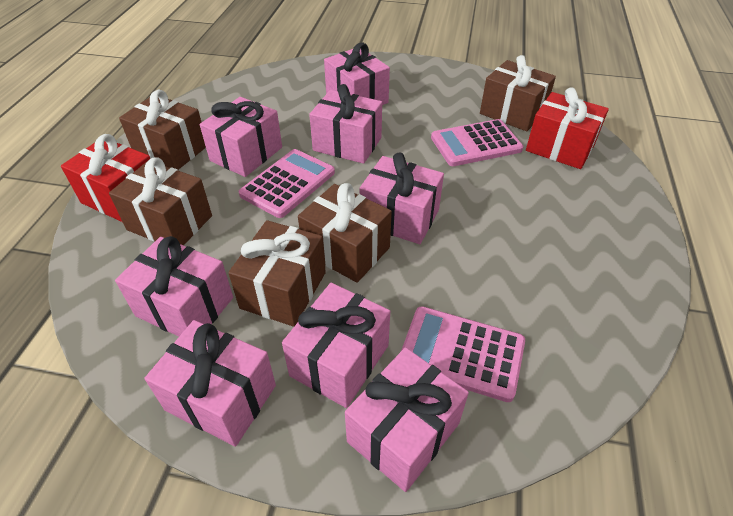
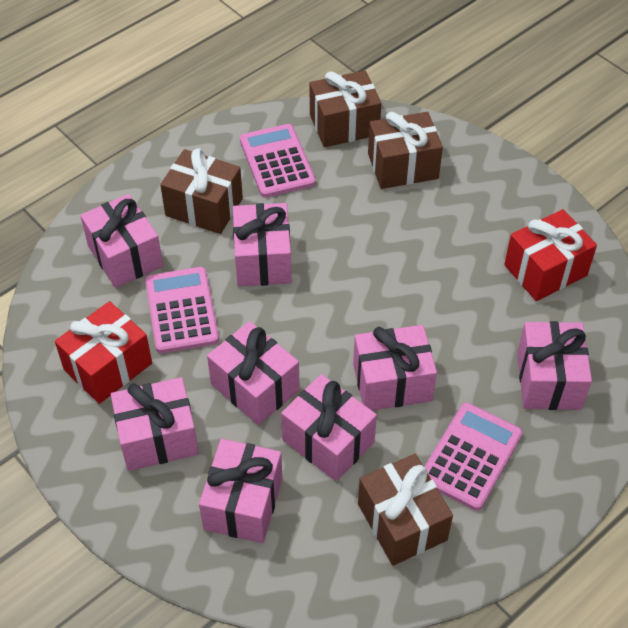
brown gift: 5 -> 4

